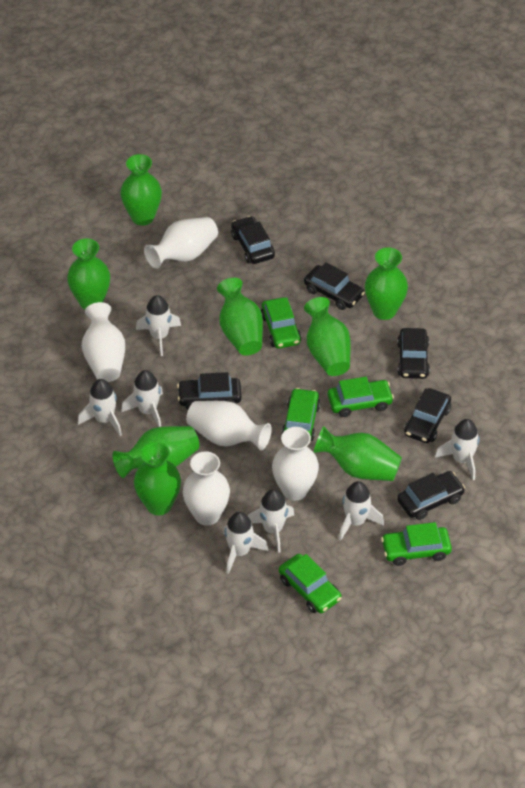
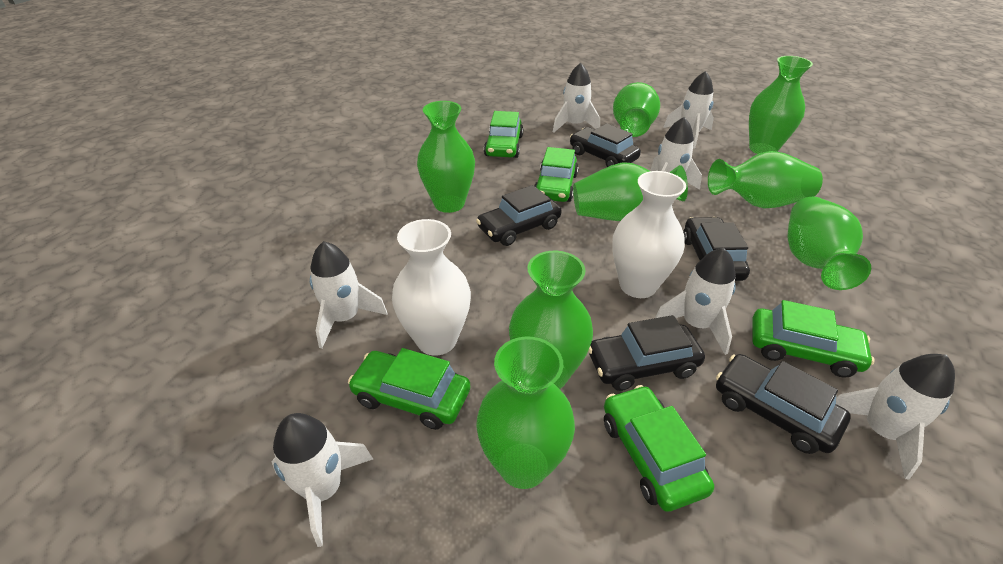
black car: 6 -> 5
white vase: 5 -> 2

